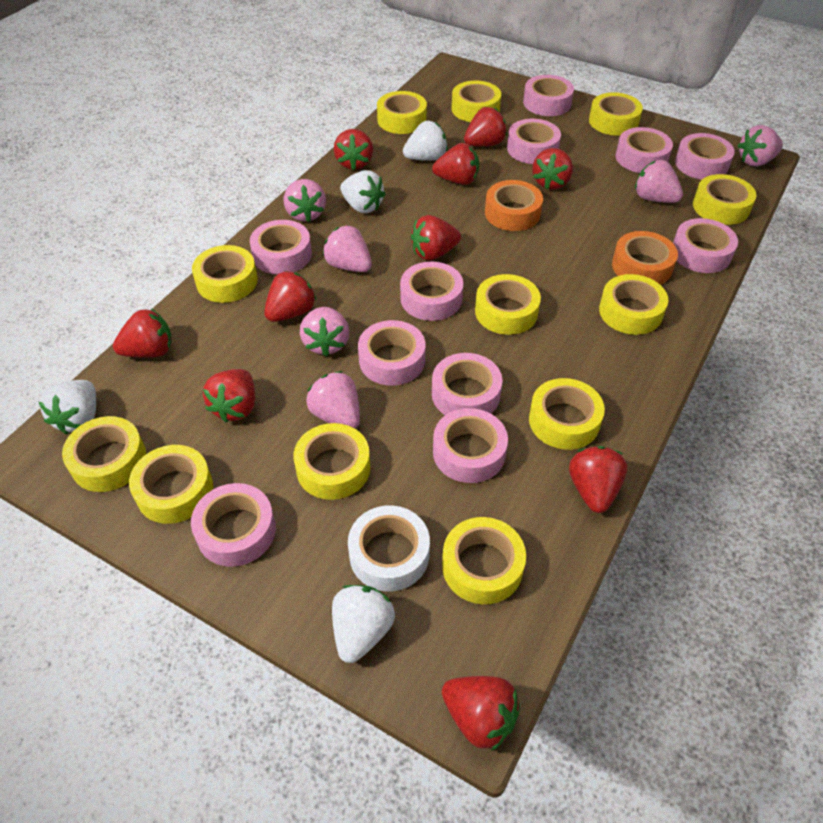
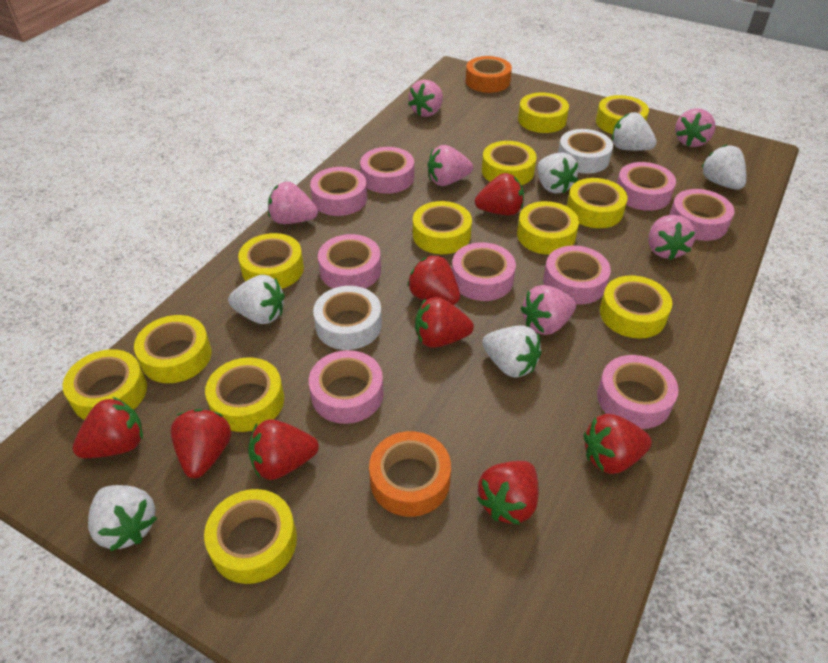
pink tape: 11 -> 9
red strawberry: 10 -> 8
white strawberry: 4 -> 6
white tape: 1 -> 2

